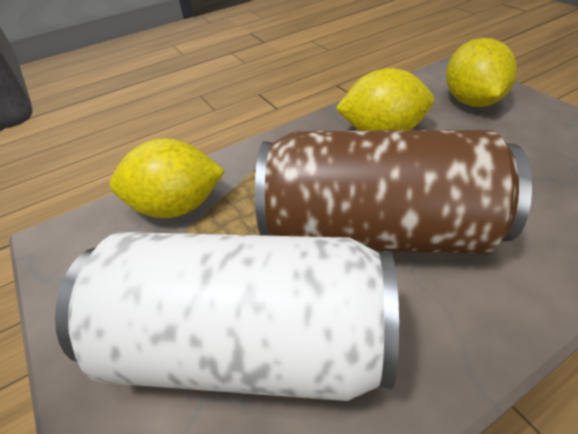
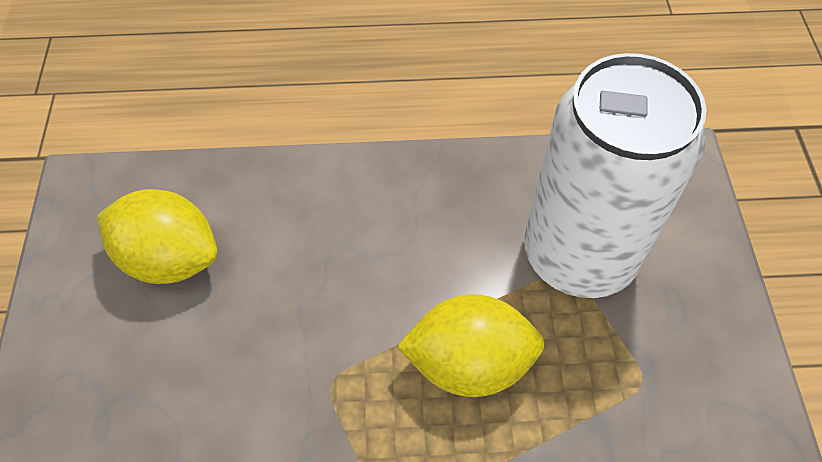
brown can: 1 -> 0
yellow lemon: 3 -> 2

